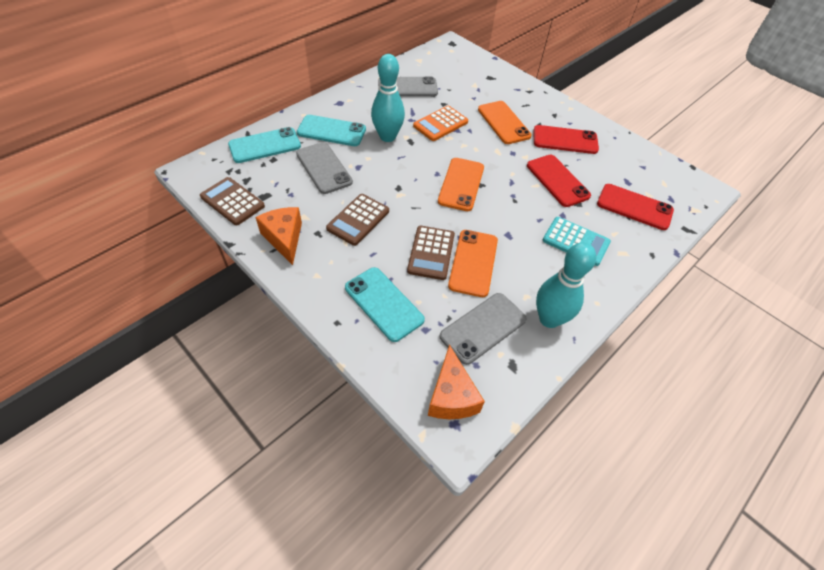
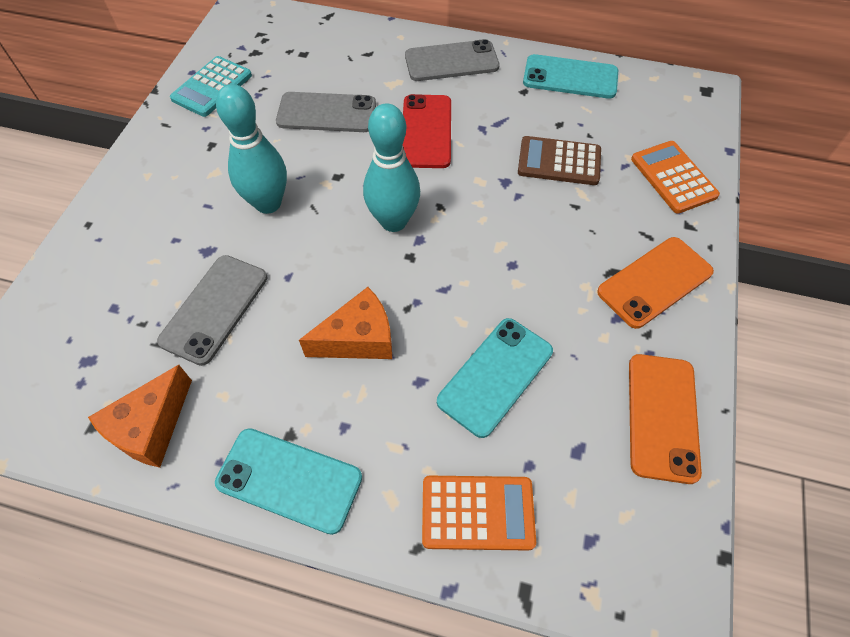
brown calculator: 3 -> 1
orange calculator: 1 -> 2
orange phone: 3 -> 2
red phone: 3 -> 1

